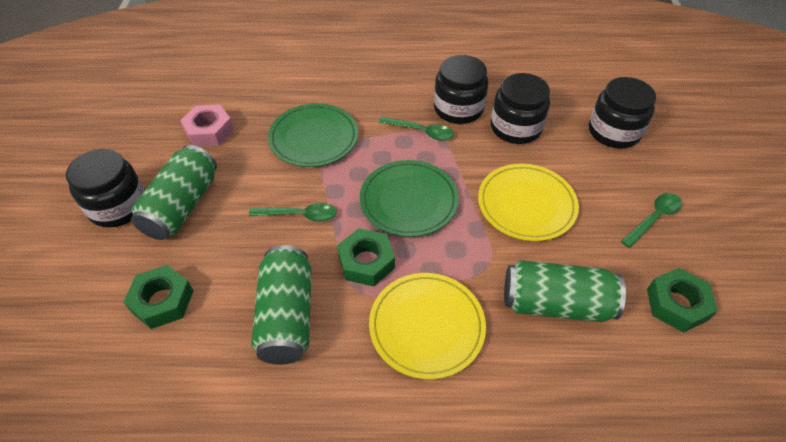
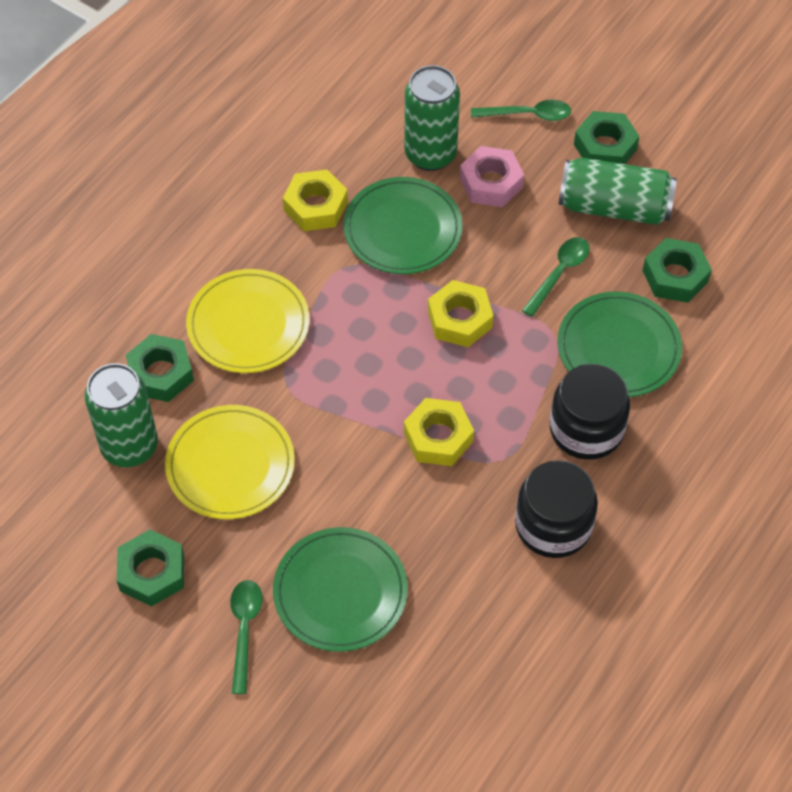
black jar: 4 -> 2
green nut: 3 -> 4
green plate: 2 -> 3
yellow nut: 0 -> 3

